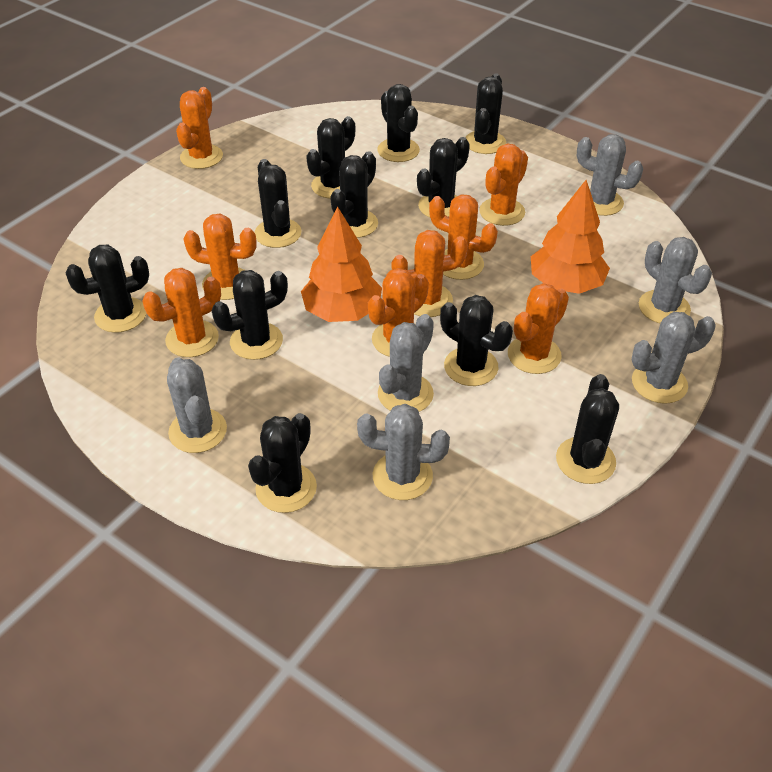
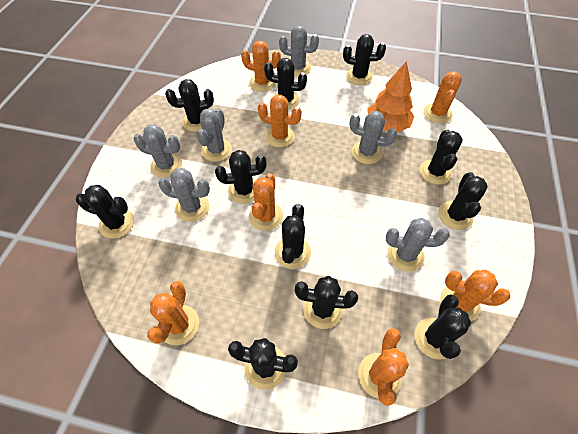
orange cactus: 8 -> 7
orange tree: 2 -> 1

